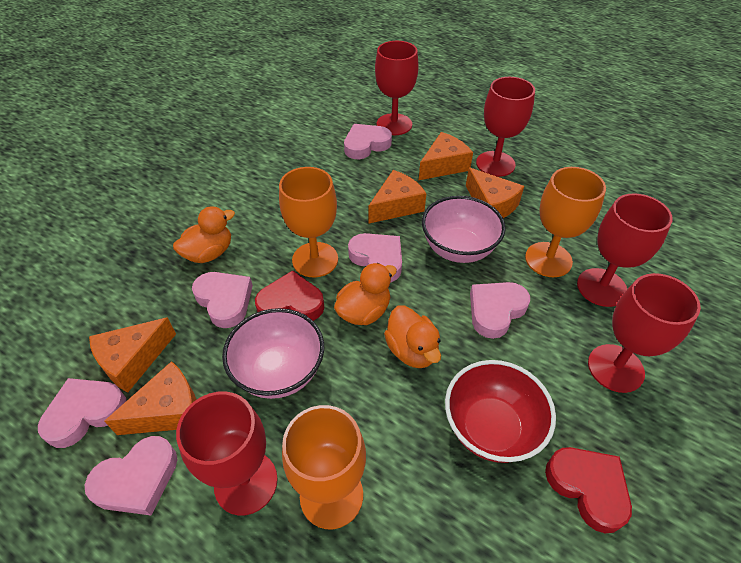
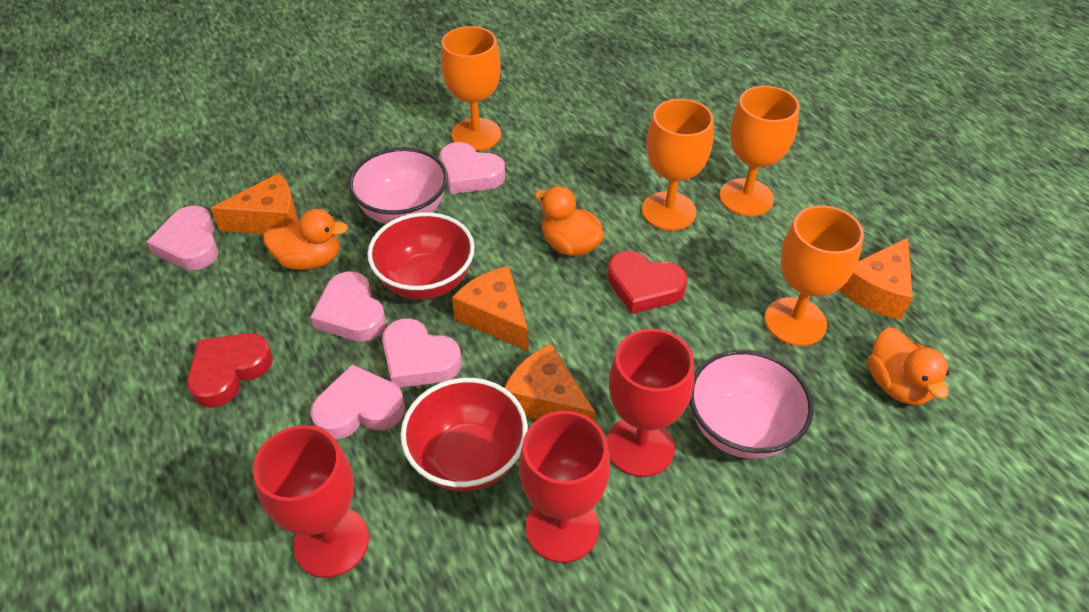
orange cheese: 5 -> 4
orange goblet: 3 -> 4
pink heart: 6 -> 5
red bowl: 1 -> 2
red goblet: 5 -> 3

